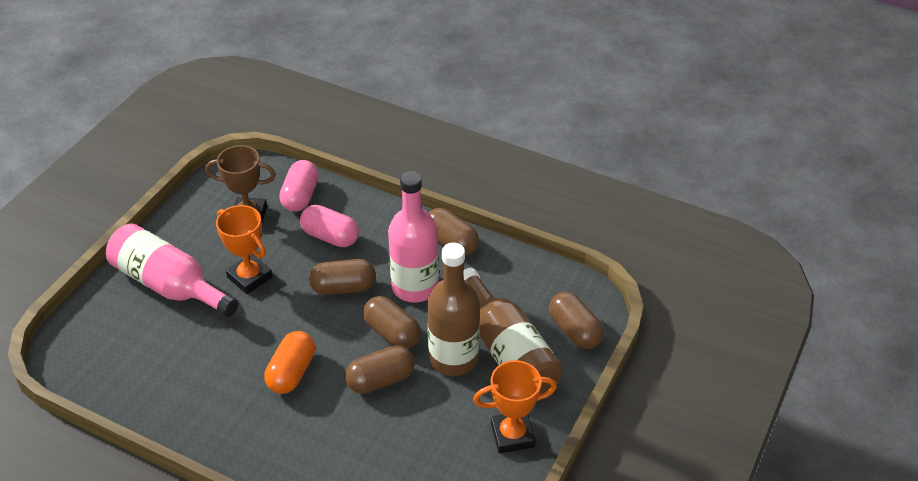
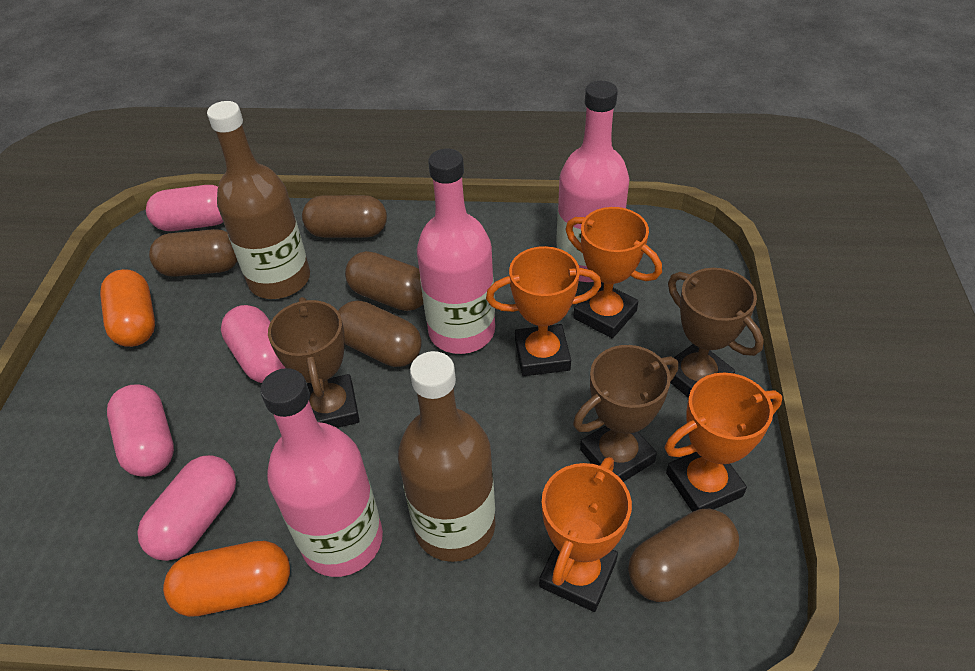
brown trophy: 1 -> 3
orange capsule: 1 -> 2
orange trophy: 2 -> 4
pink bottle: 2 -> 3
pink capsule: 2 -> 4

